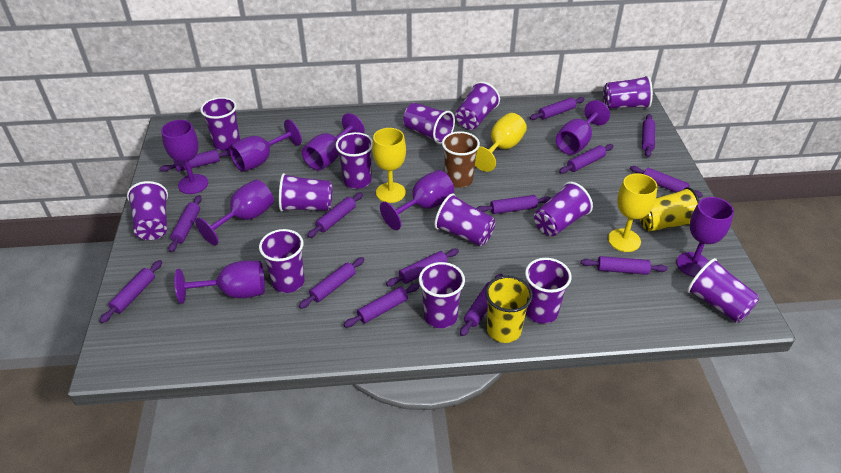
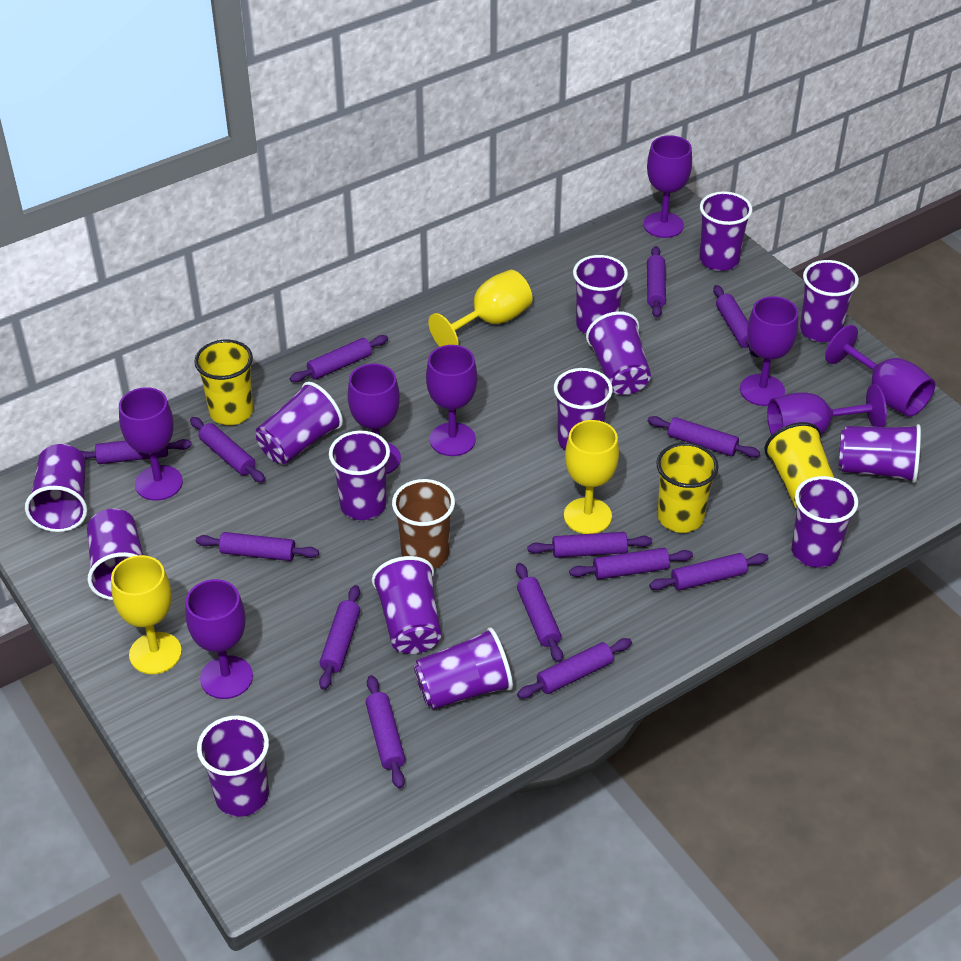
purple cup: 13 -> 14
yellow cup: 2 -> 3

